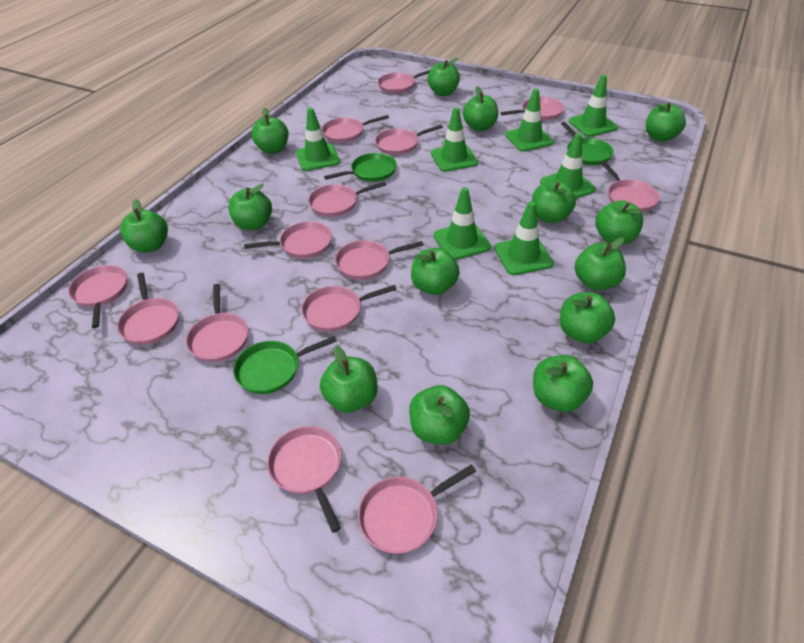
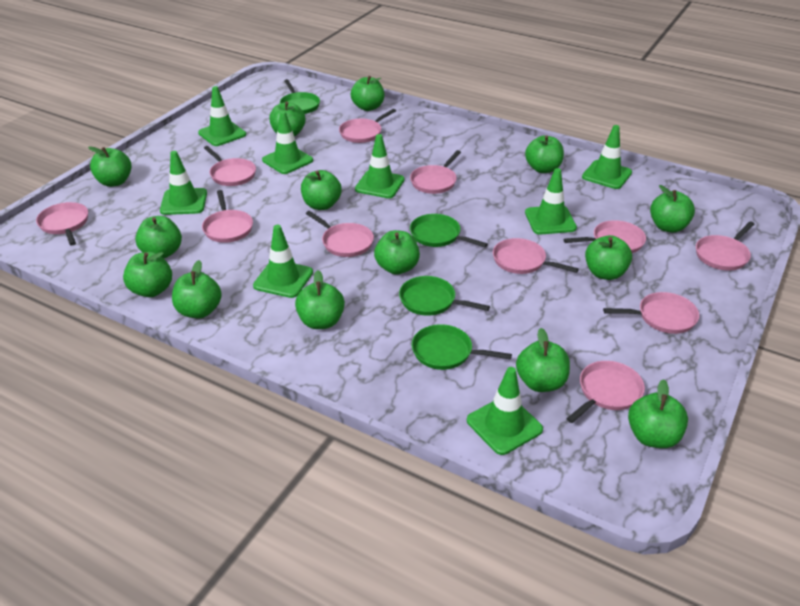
green pan: 3 -> 4
green traffic cone: 7 -> 8
pink pan: 14 -> 11

